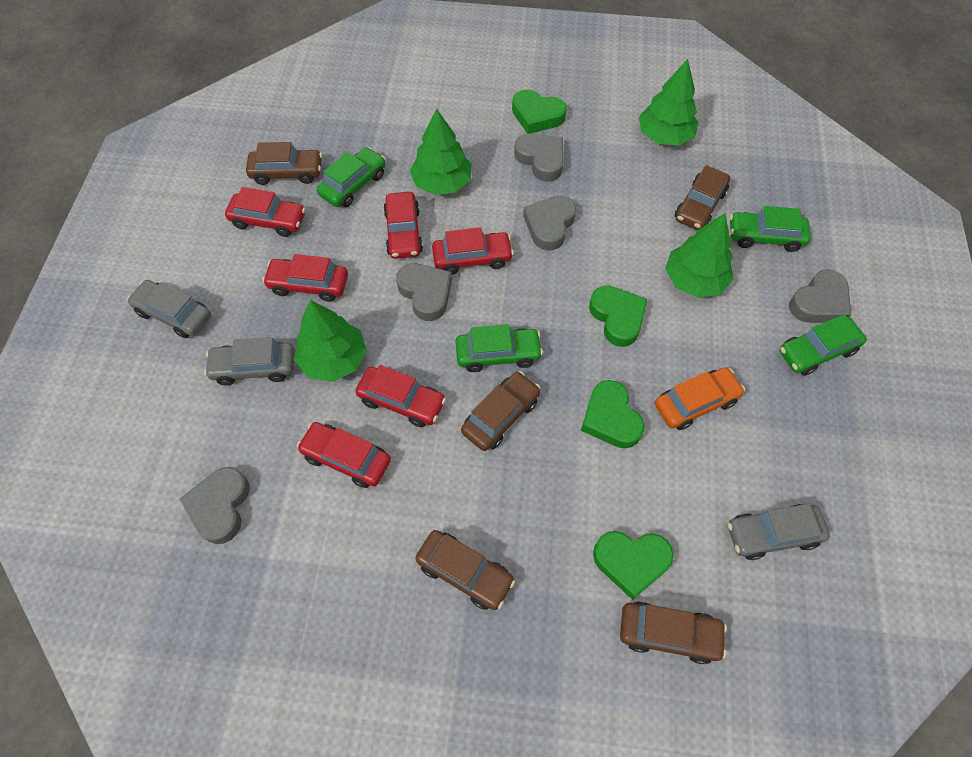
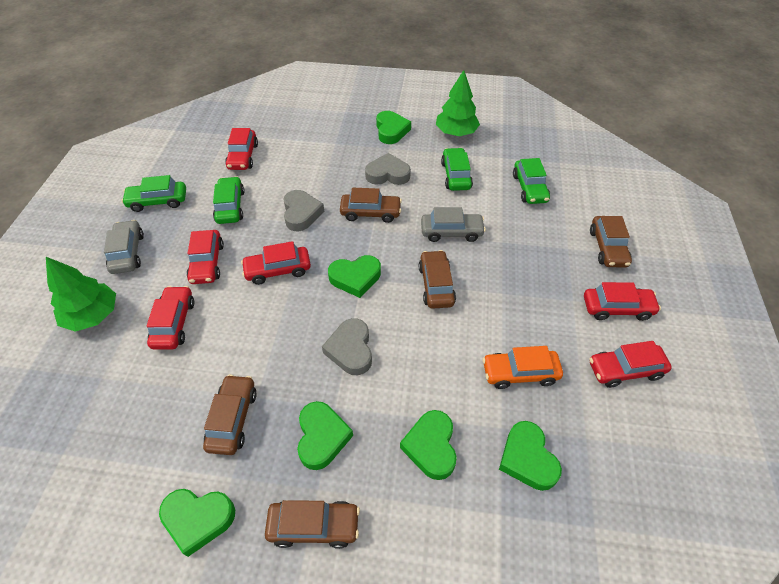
green heart: 4 -> 6
green tree: 4 -> 2
grey car: 3 -> 2
grey heart: 5 -> 3

